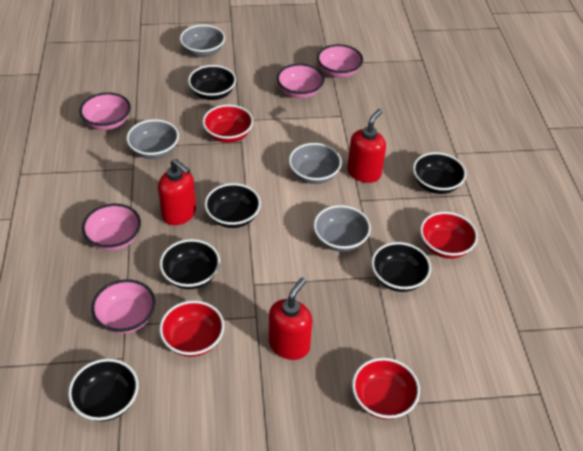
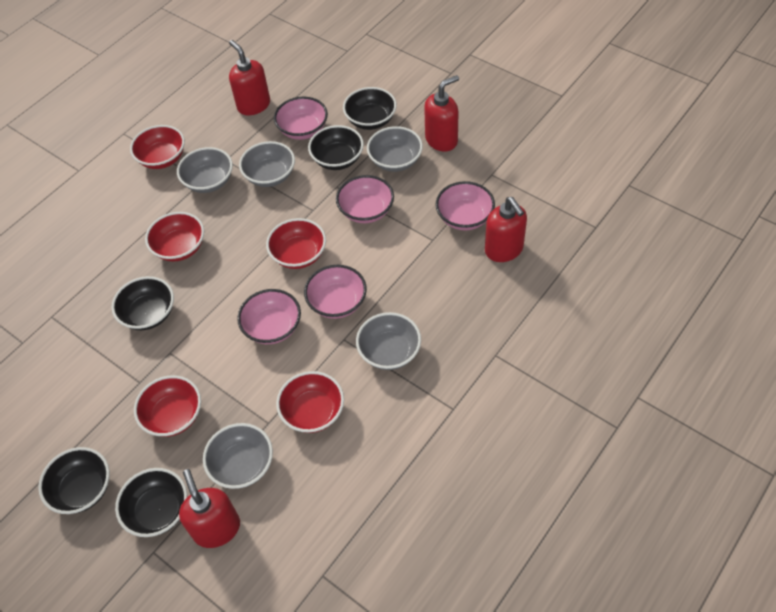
black bowl: 6 -> 5
grey bowl: 4 -> 5
red bowl: 4 -> 5
red soap dispenser: 3 -> 4

